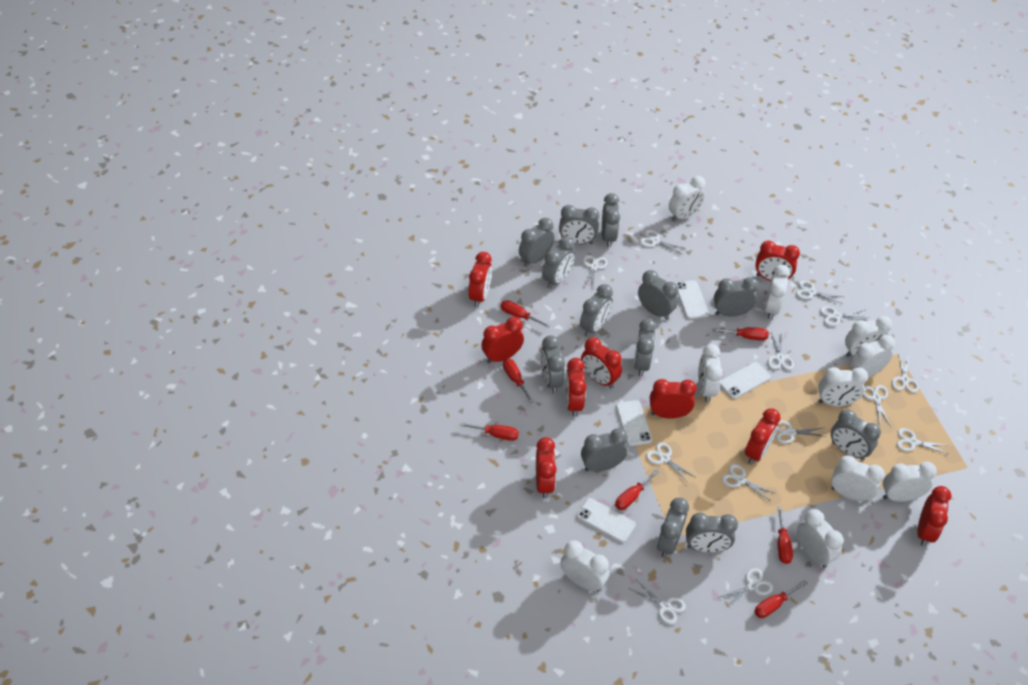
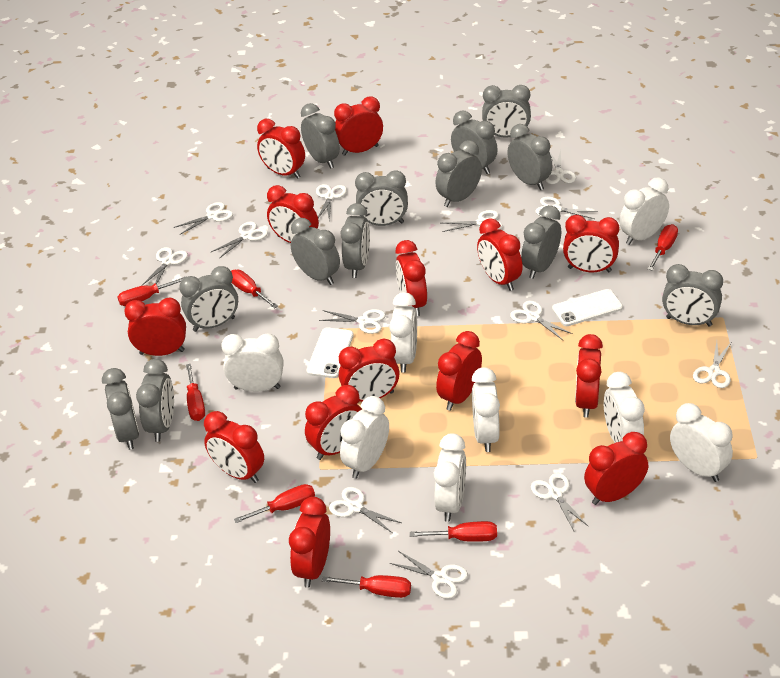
red clock: 9 -> 14
white clock: 10 -> 8
white phone: 4 -> 2

